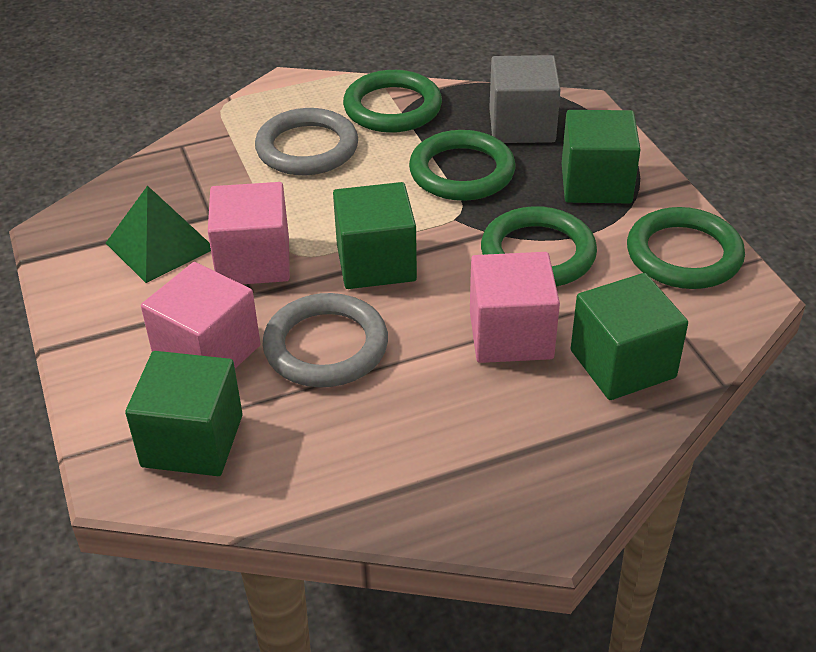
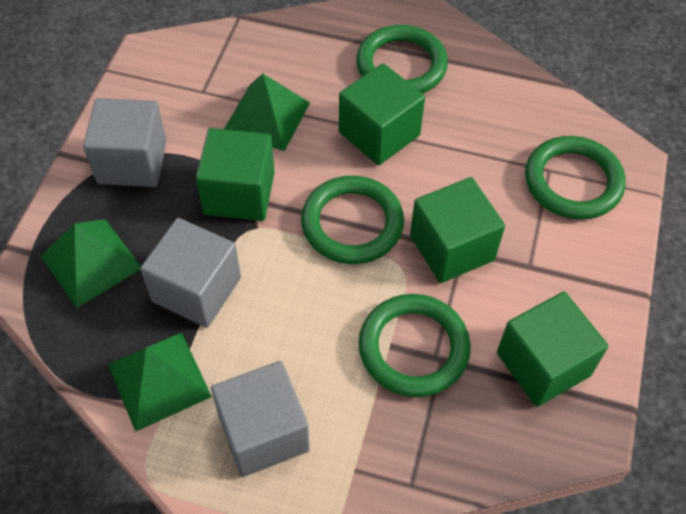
green pyramid: 1 -> 3
grey cube: 1 -> 3
grey ring: 2 -> 0
pink cube: 3 -> 0

